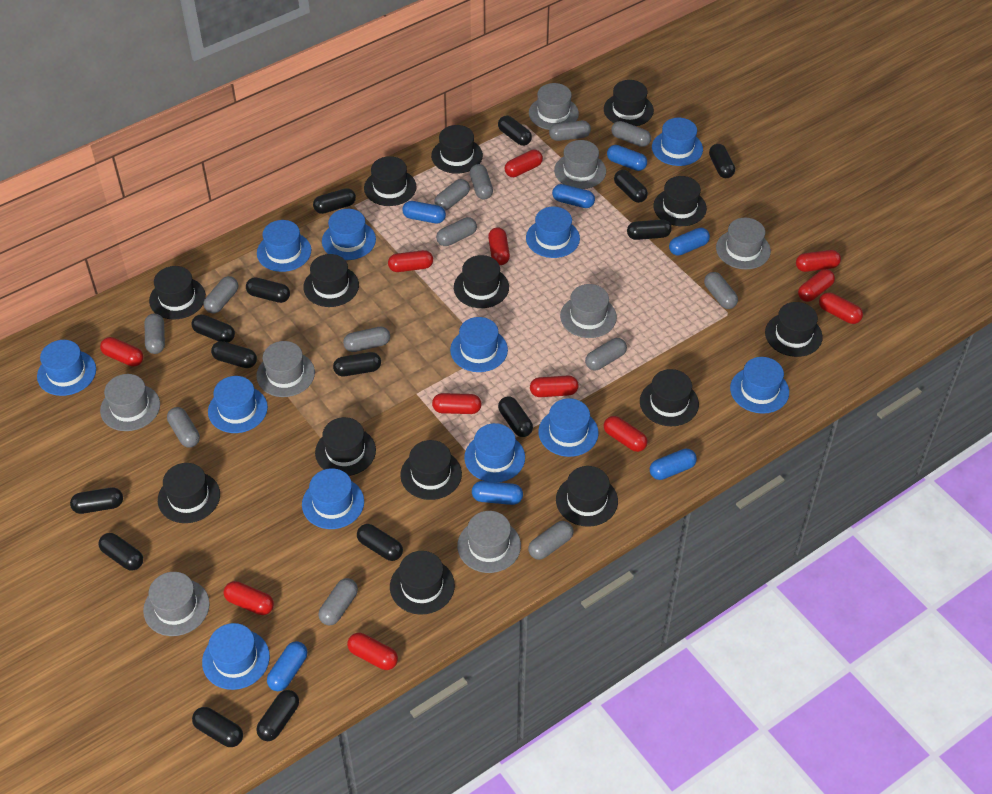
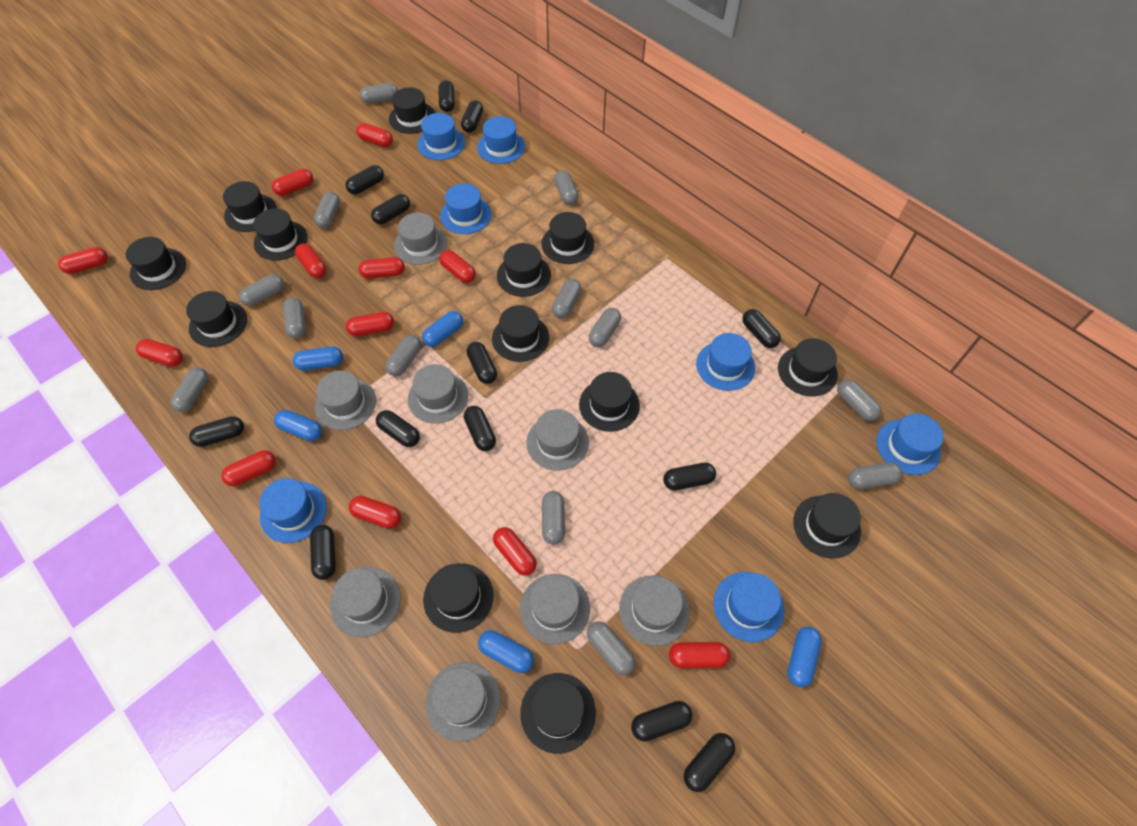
black capsule: 15 -> 13
black hat: 14 -> 13
blue capsule: 7 -> 5
blue hat: 12 -> 7

